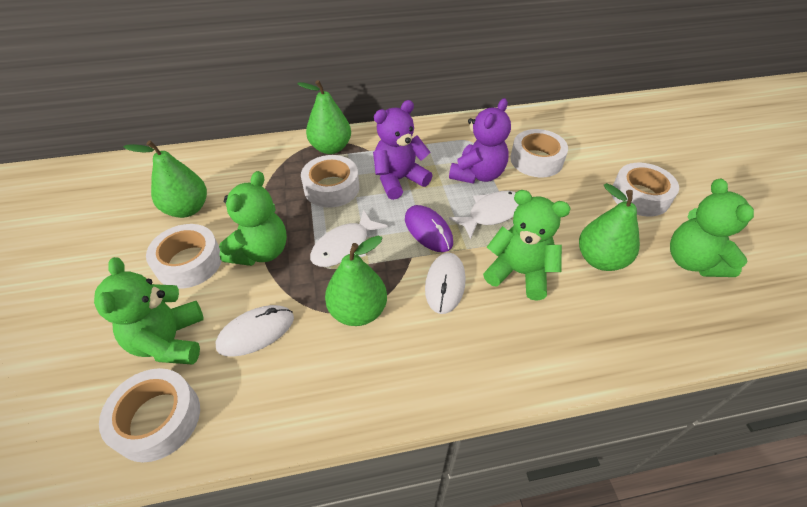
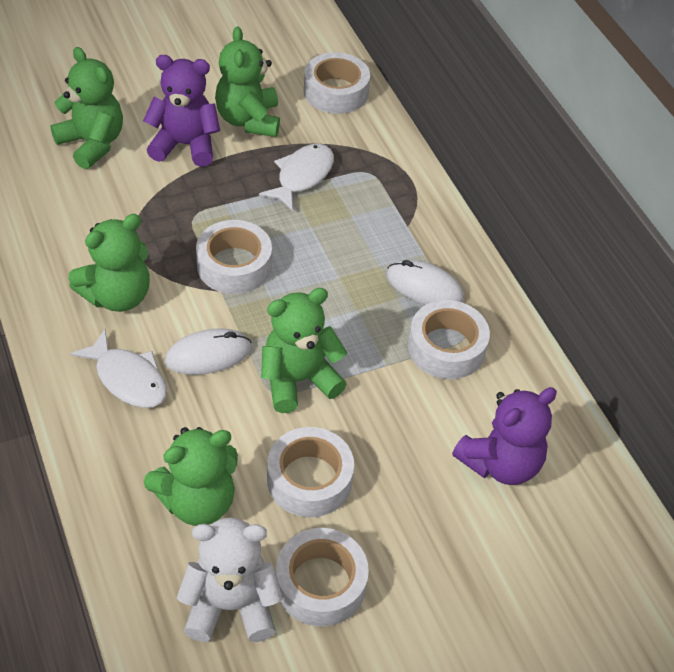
green pear: 4 -> 0
green teddy bear: 4 -> 5
purple mouse: 1 -> 0
white teddy bear: 0 -> 1

